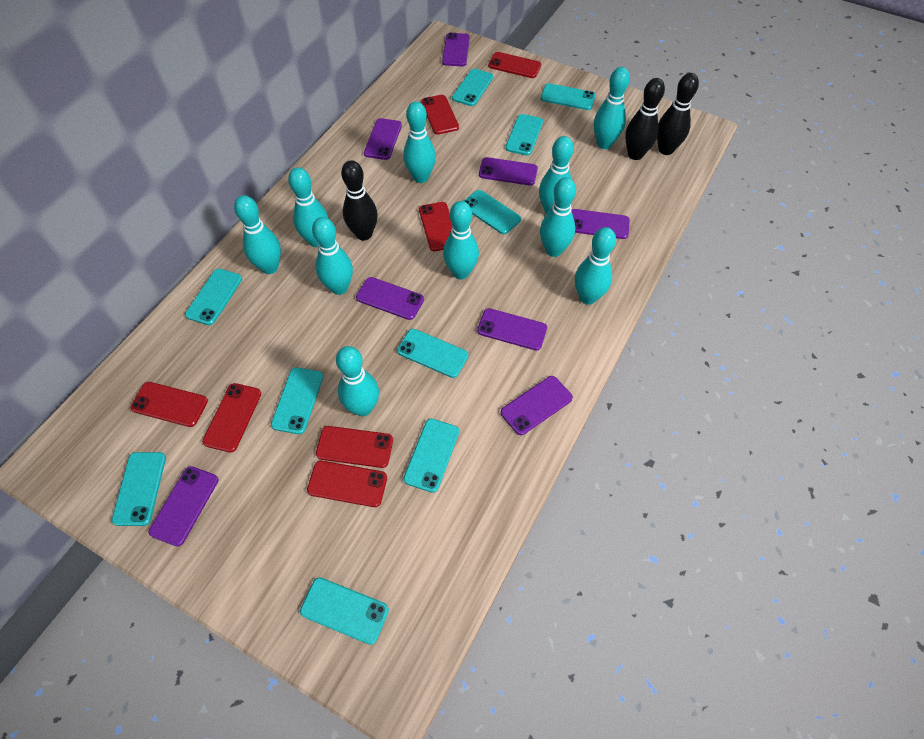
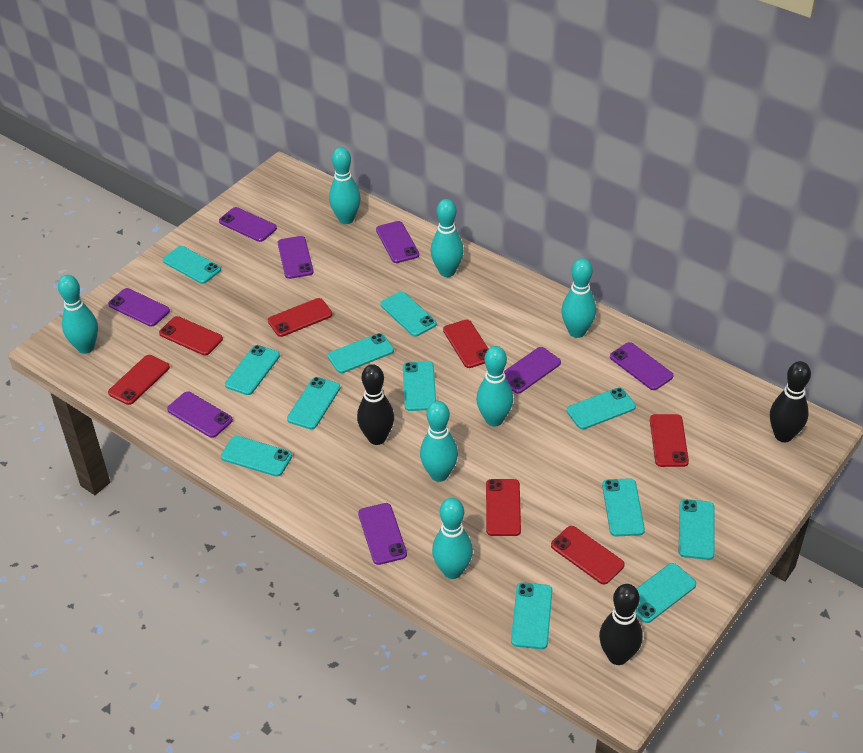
turquoise bowling pin: 10 -> 7
turquoise phone: 10 -> 12

